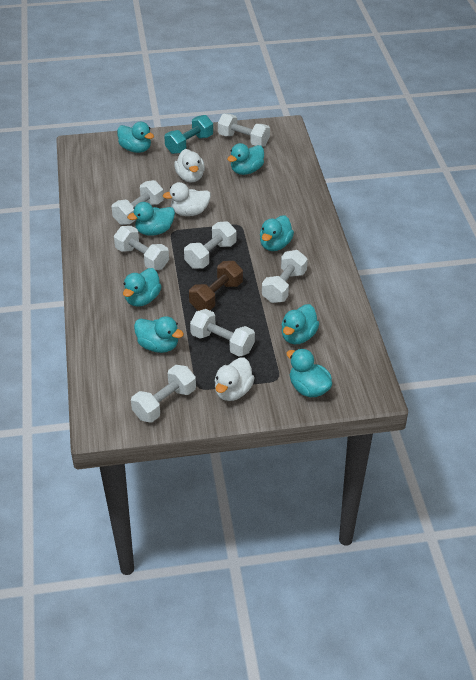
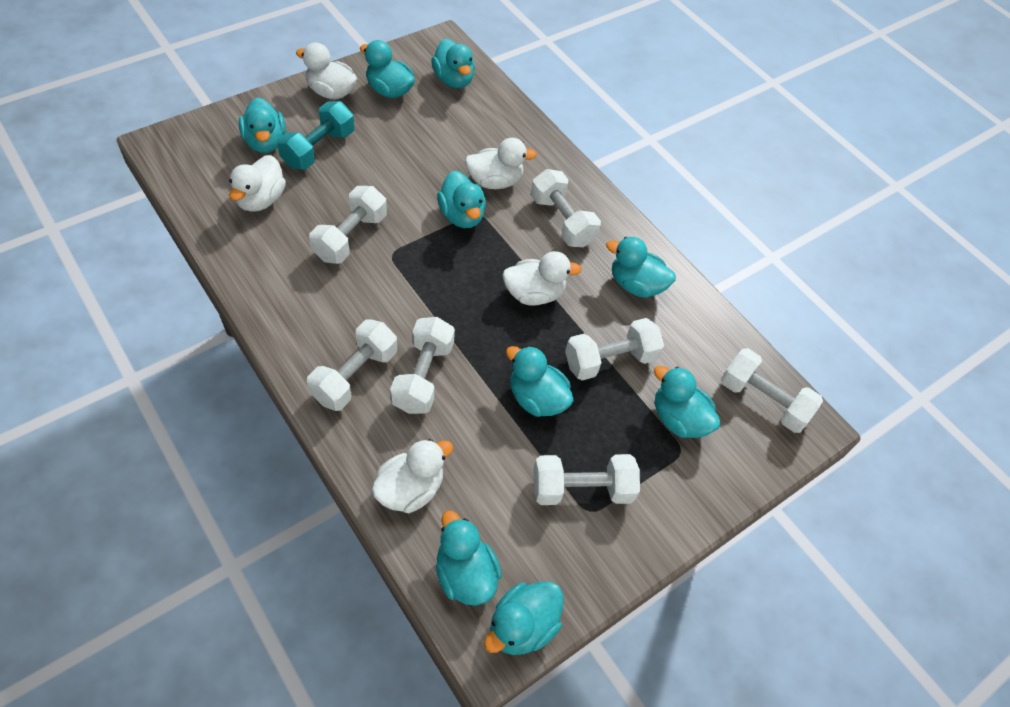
brown dumbbell: 1 -> 0
turquoise duck: 8 -> 9
white duck: 3 -> 5

